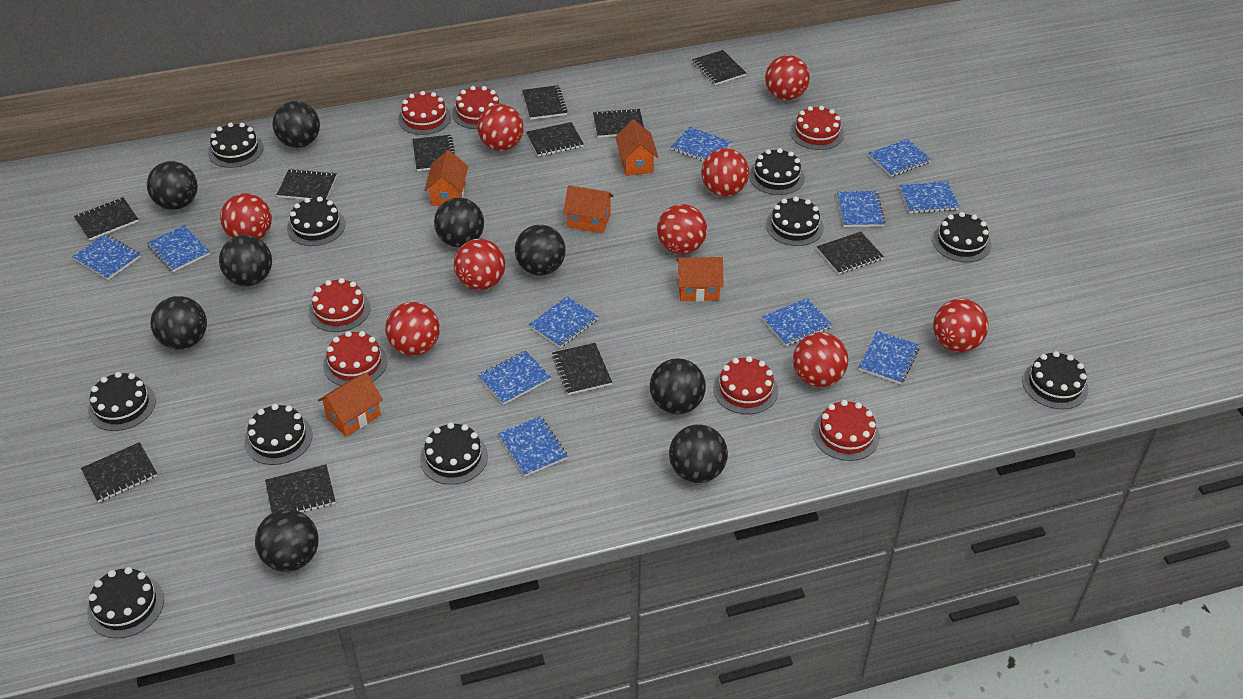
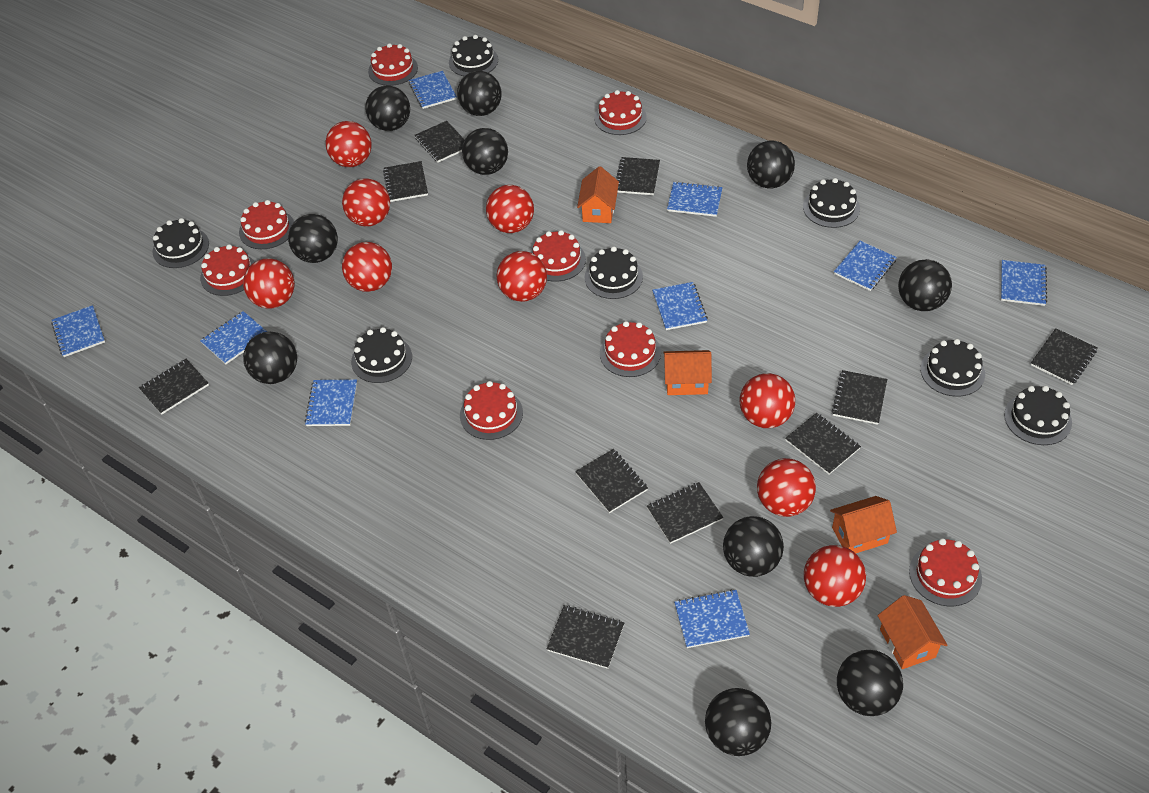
black ball: 9 -> 10
black cake: 10 -> 7
black notebook: 11 -> 10
blue notebook: 11 -> 9
orange house: 5 -> 4
red cake: 7 -> 8

